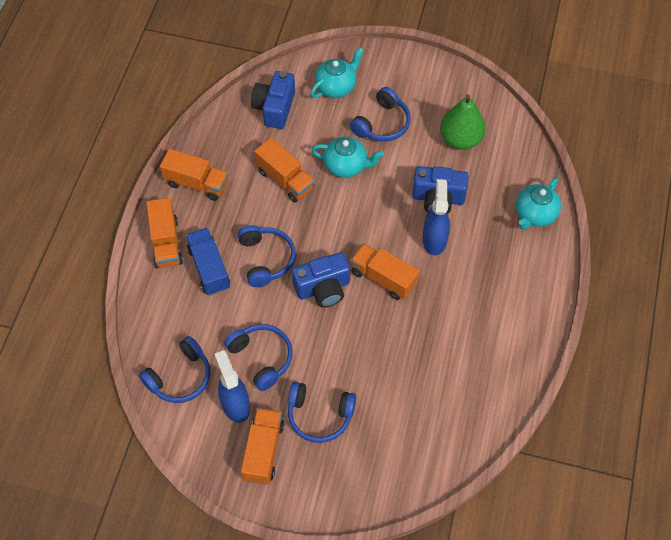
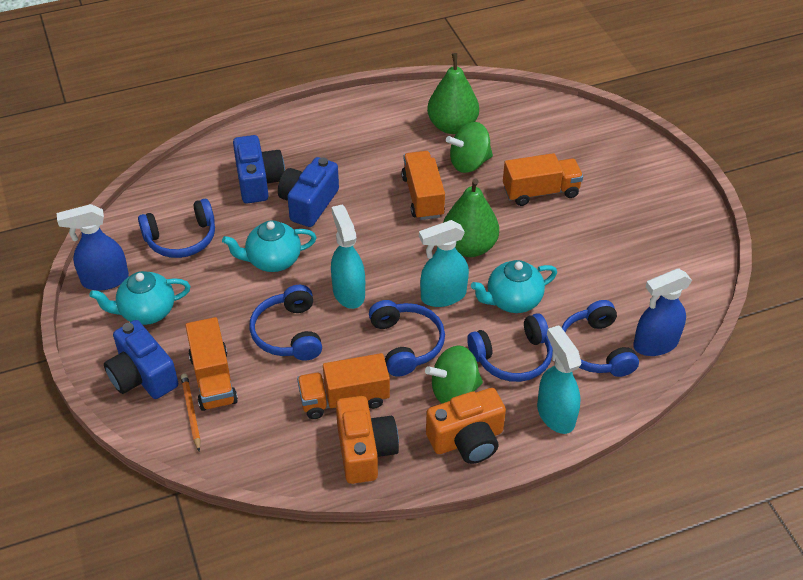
blue truck: 1 -> 0
green pear: 1 -> 2
green spinning top: 0 -> 2
orange camera: 0 -> 2
orange pencil: 0 -> 1
orange truck: 5 -> 4
turquoise spray bottle: 0 -> 3

